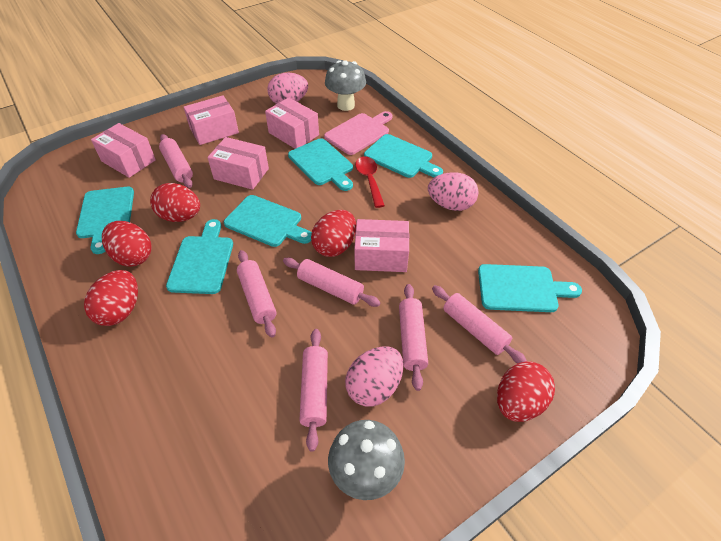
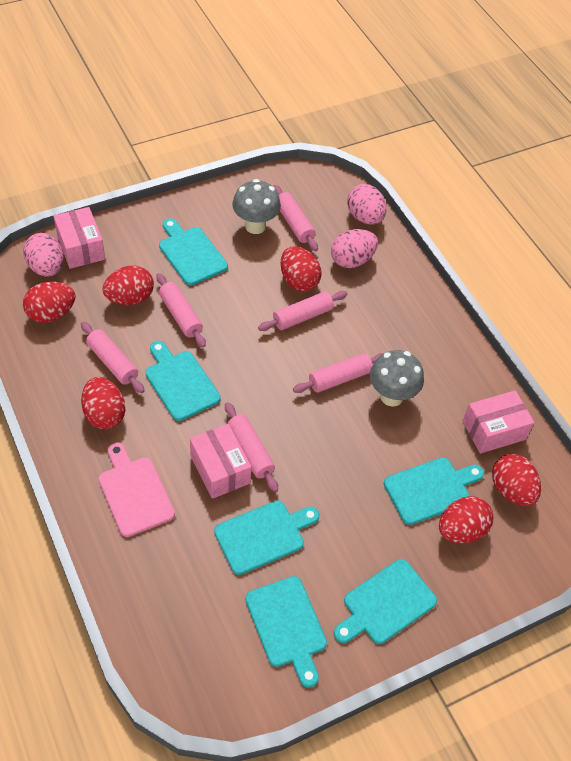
pink box: 5 -> 3
red egg: 5 -> 6
red spoon: 1 -> 0

